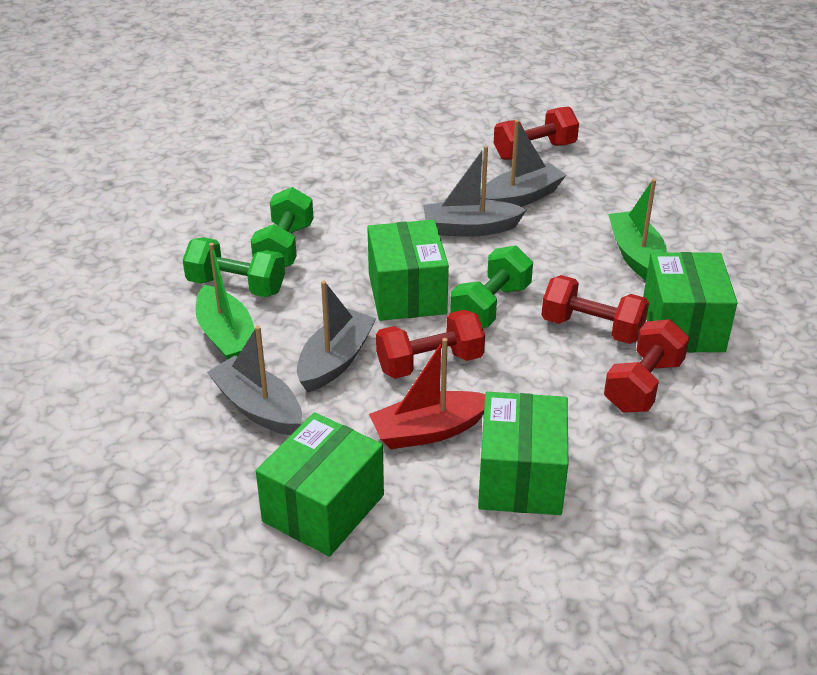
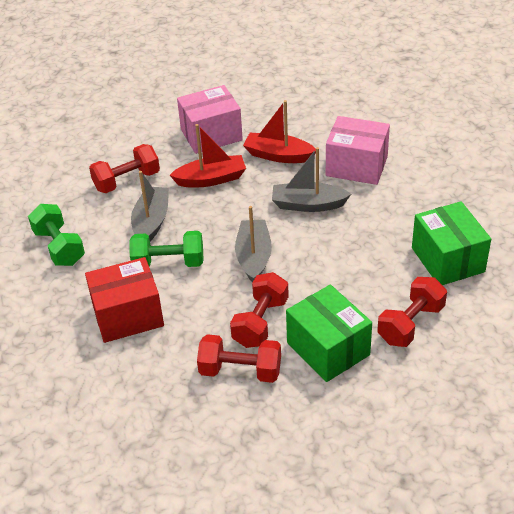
green boat: 2 -> 0
green box: 4 -> 2
green dumbbell: 3 -> 2
grey boat: 4 -> 3
pink box: 0 -> 2
red boat: 1 -> 2
red box: 0 -> 1

